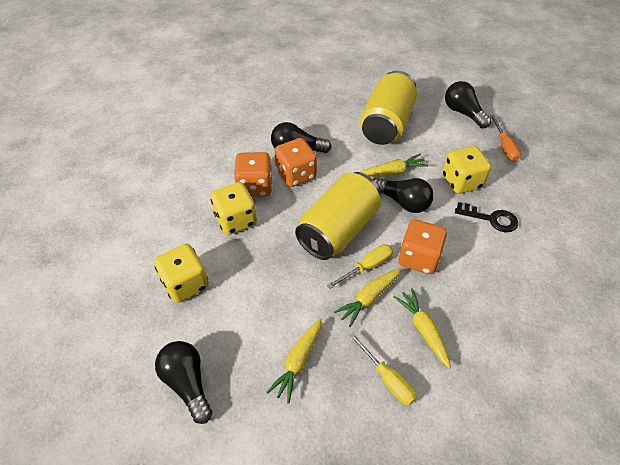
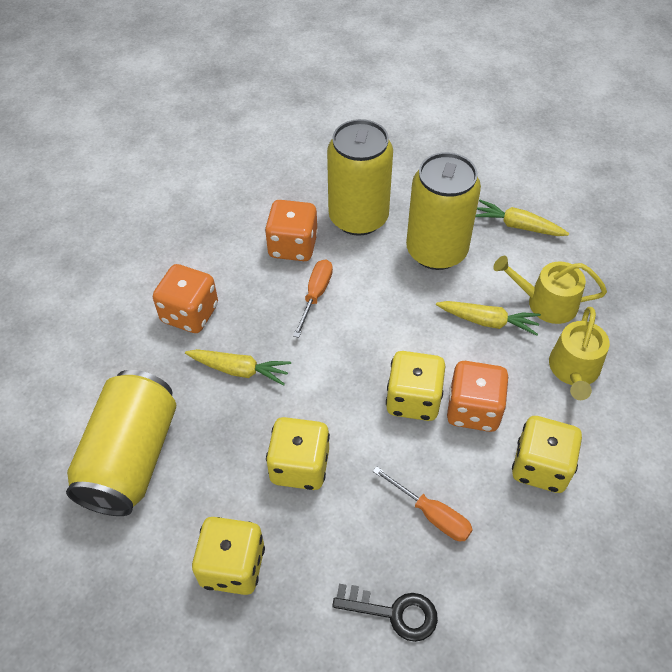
black light bulb: 4 -> 0
orange screwdriver: 1 -> 2
yellow can: 2 -> 3
yellow carrot: 4 -> 3
yellow dice: 3 -> 4
yellow screwdriver: 2 -> 0
yellow watering can: 0 -> 2

